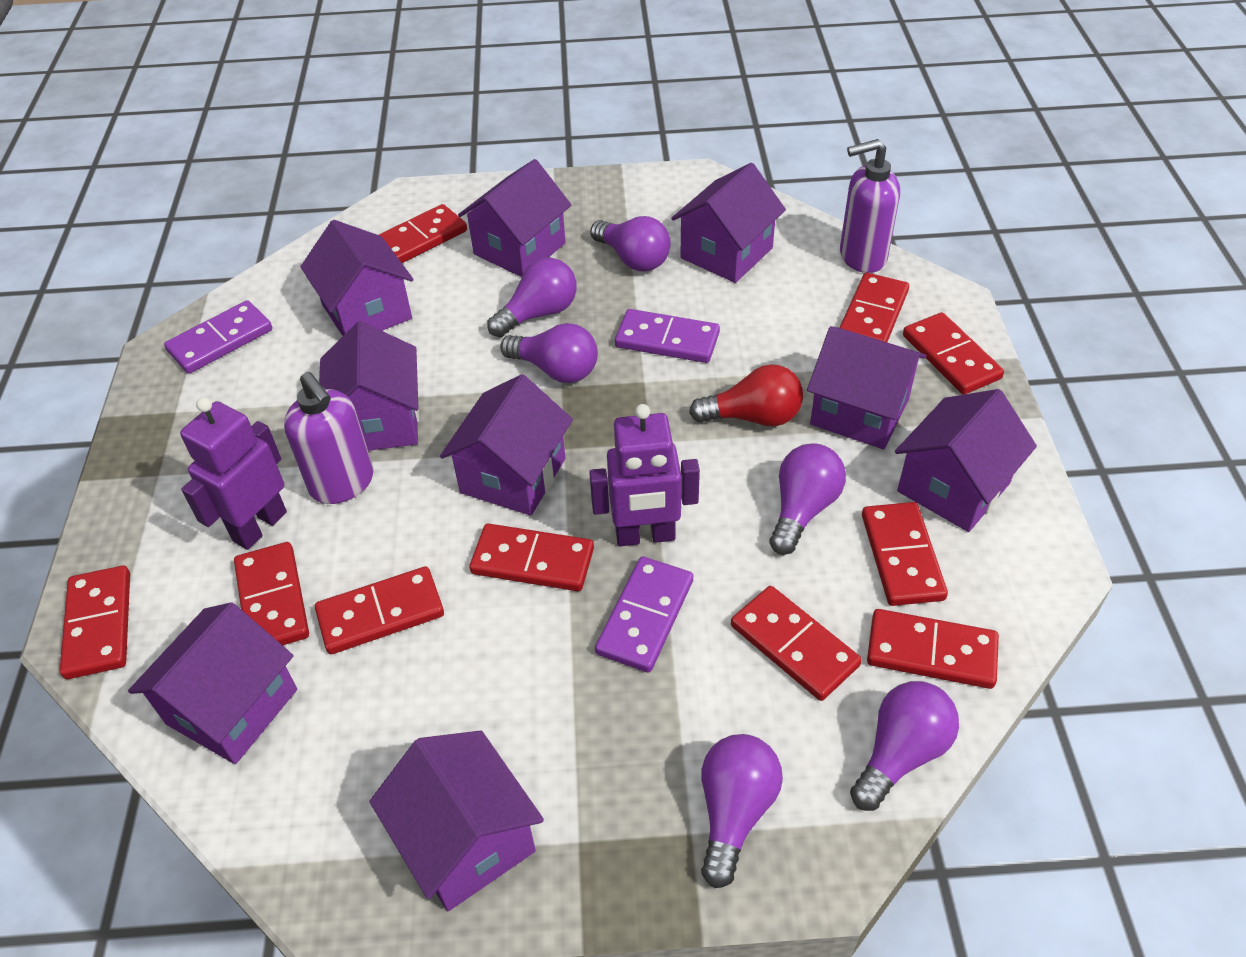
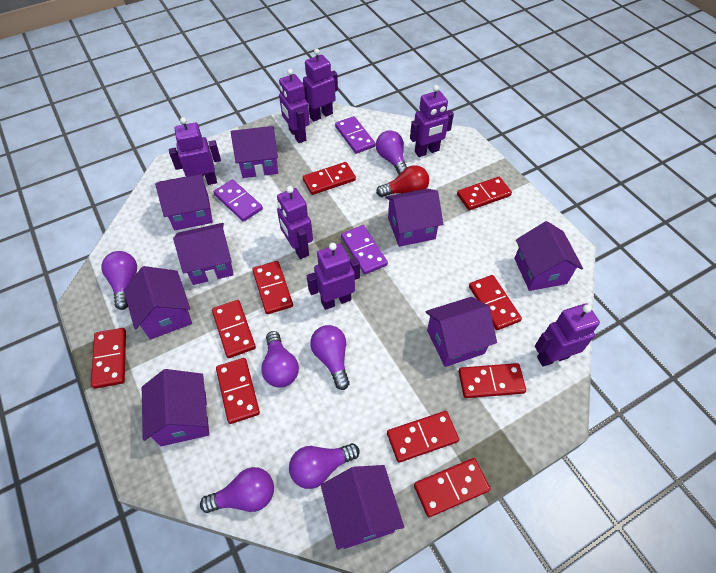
purple robot: 2 -> 7
purple soap dispenser: 2 -> 0

